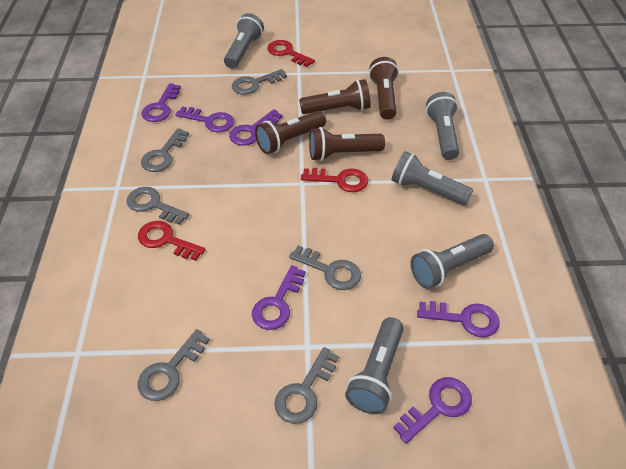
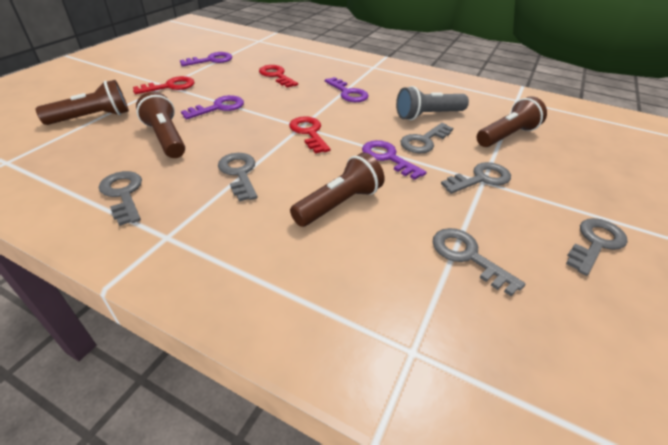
grey flashlight: 5 -> 1
purple key: 6 -> 4

